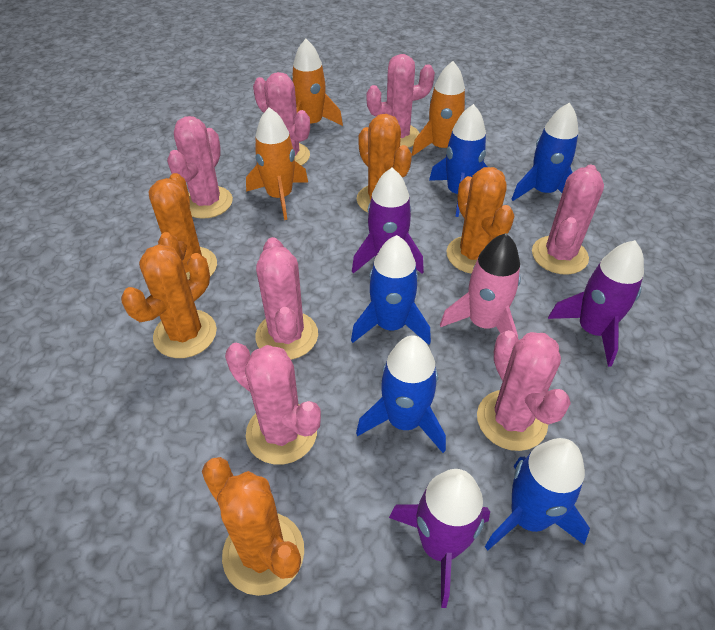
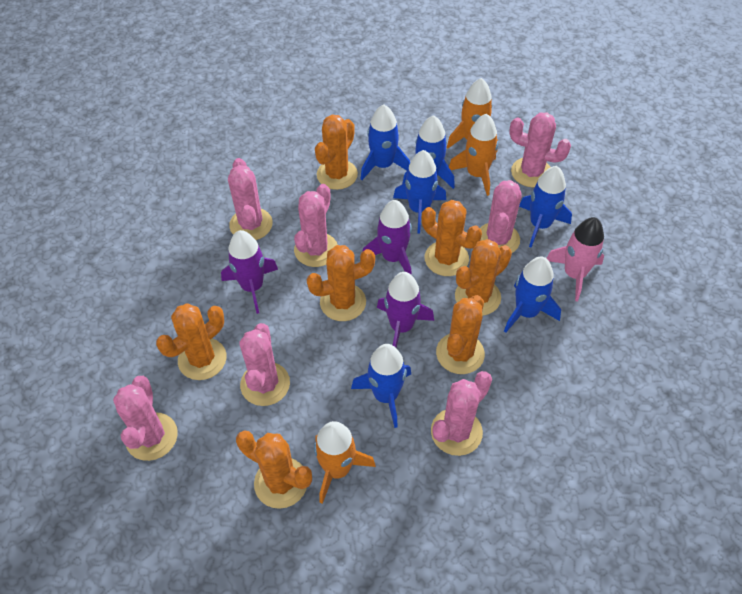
blue rocket: 5 -> 6
orange cactus: 5 -> 7

